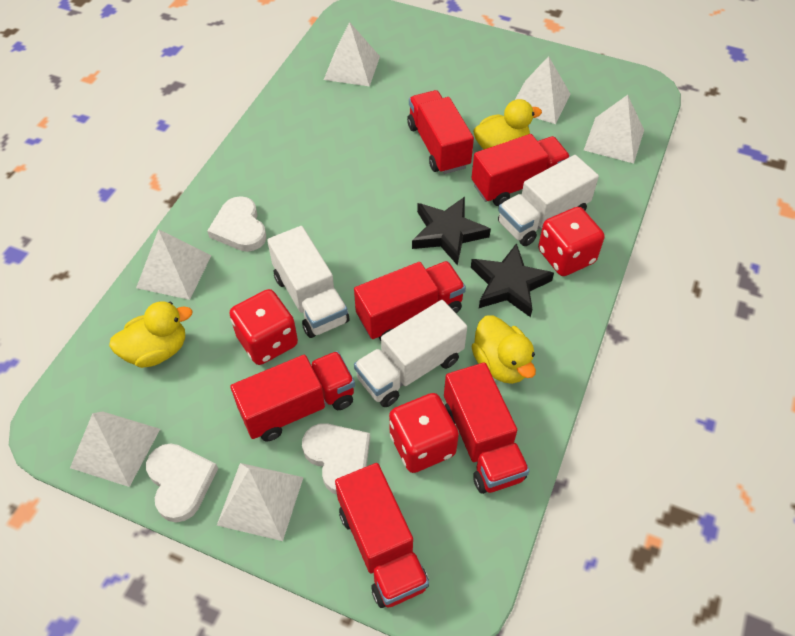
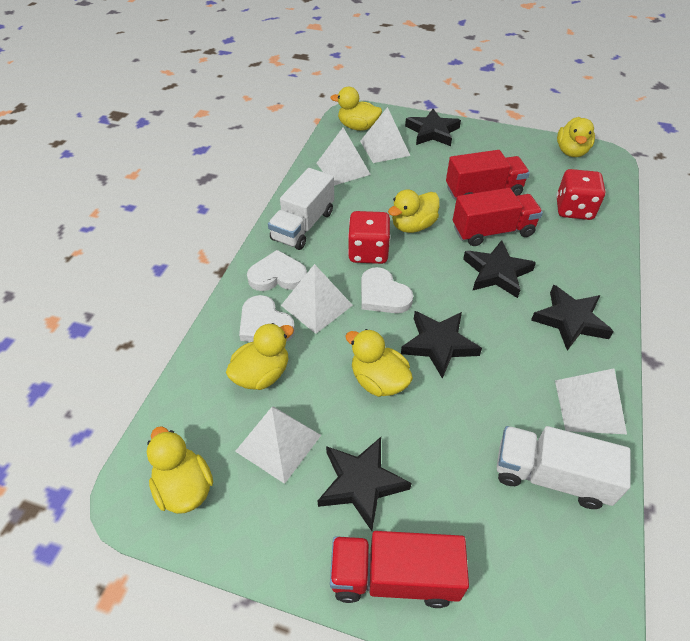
black star: 2 -> 5
red dice: 3 -> 2
red truck: 6 -> 3
white pyramid: 6 -> 5
white truck: 3 -> 2
yellow duck: 3 -> 6

